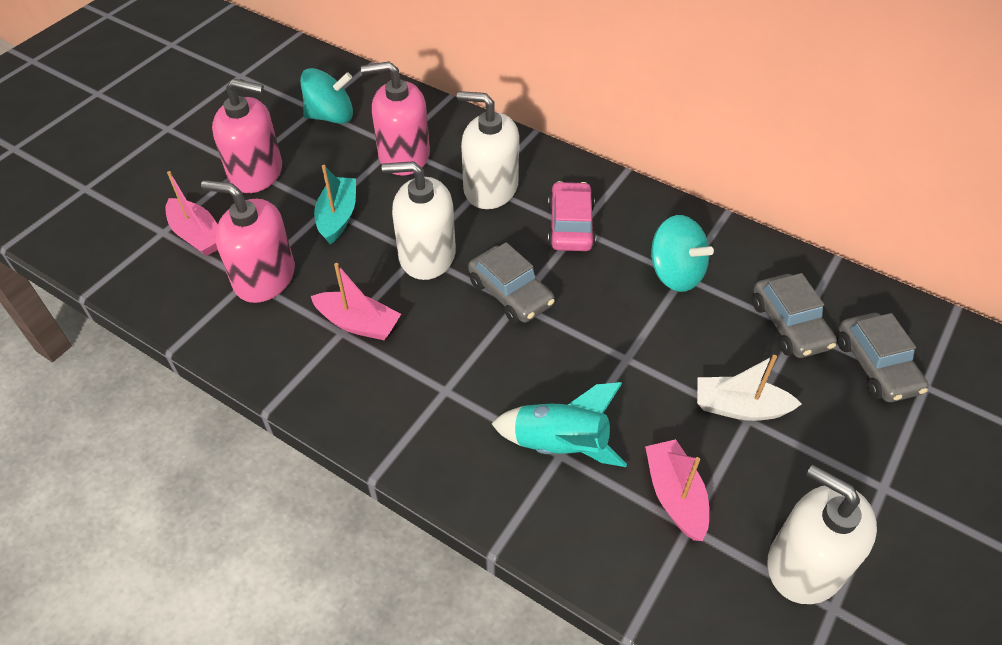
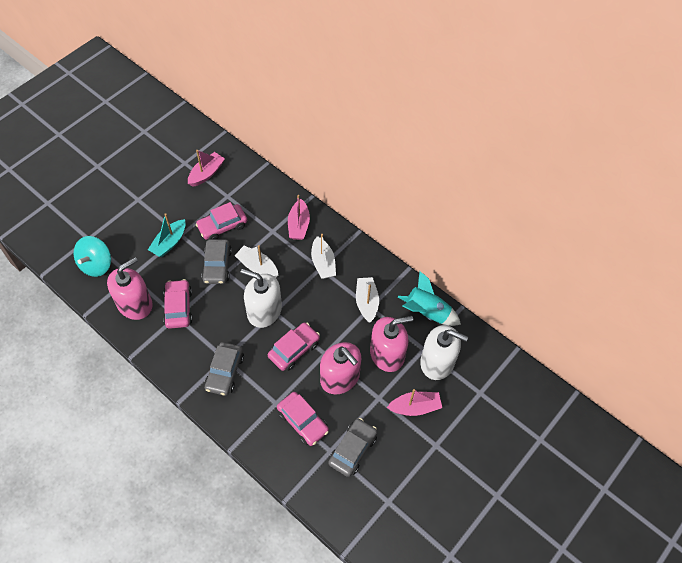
pink car: 1 -> 4
turquoise spinning top: 2 -> 1
white boat: 1 -> 3
white soap dispenser: 3 -> 2

